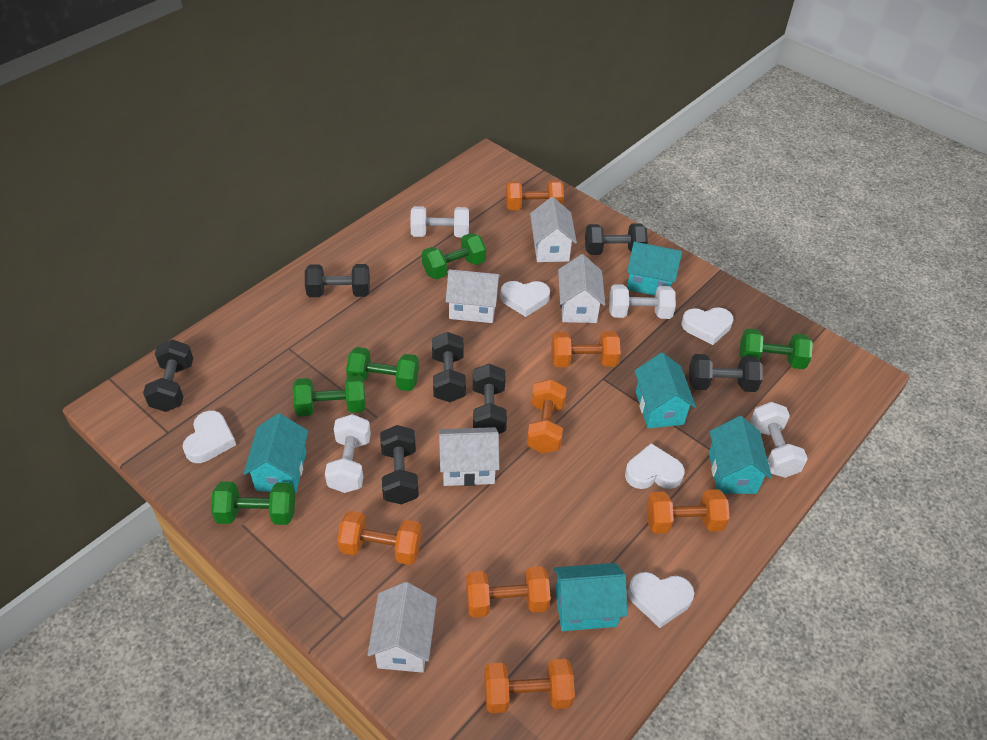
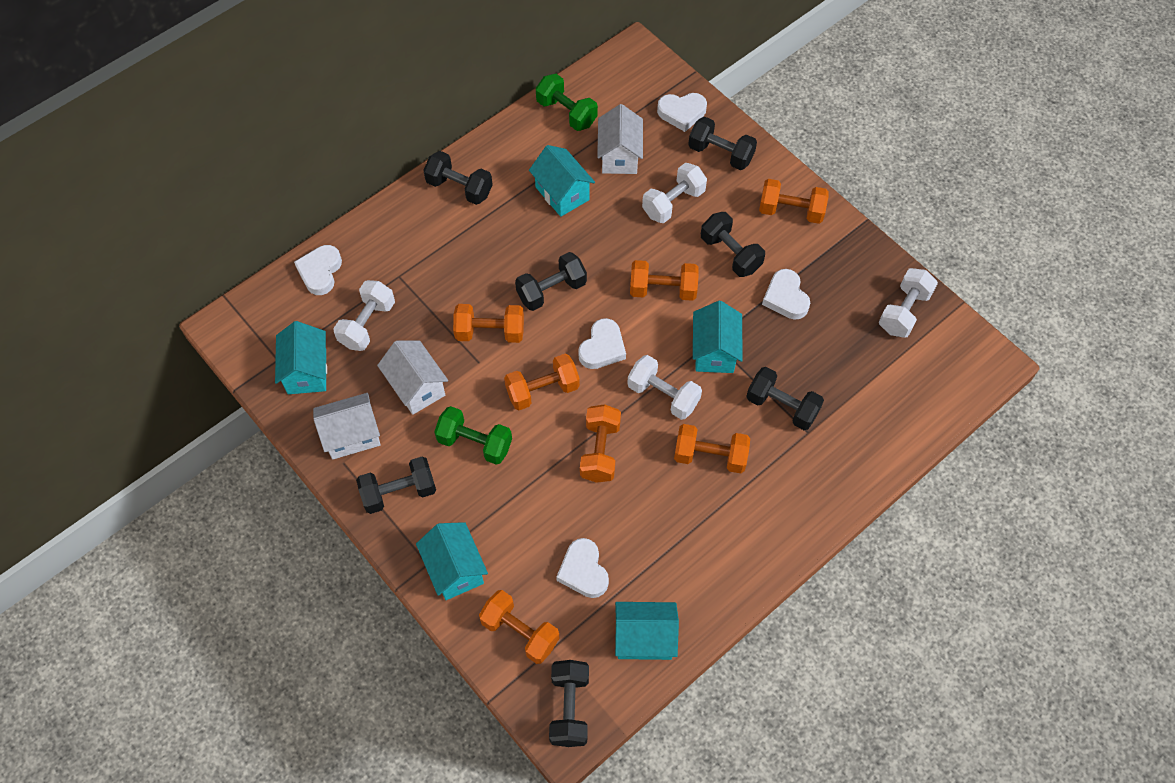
green dumbbell: 5 -> 2
white house: 5 -> 3

